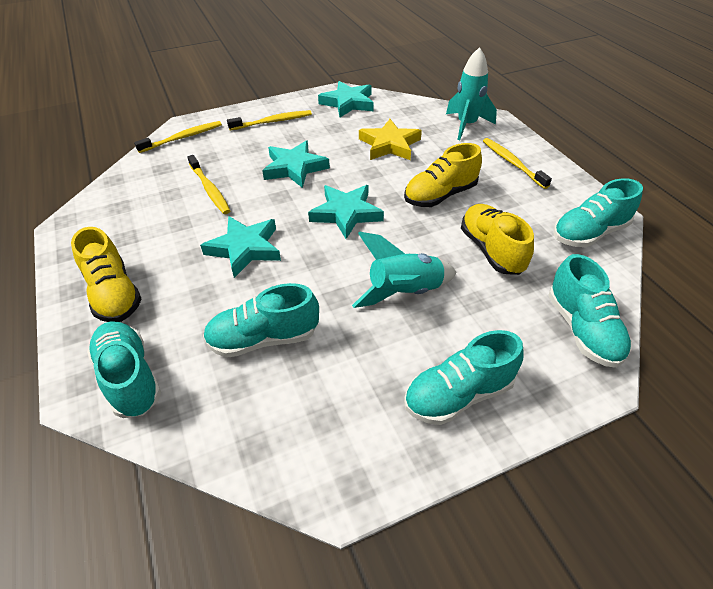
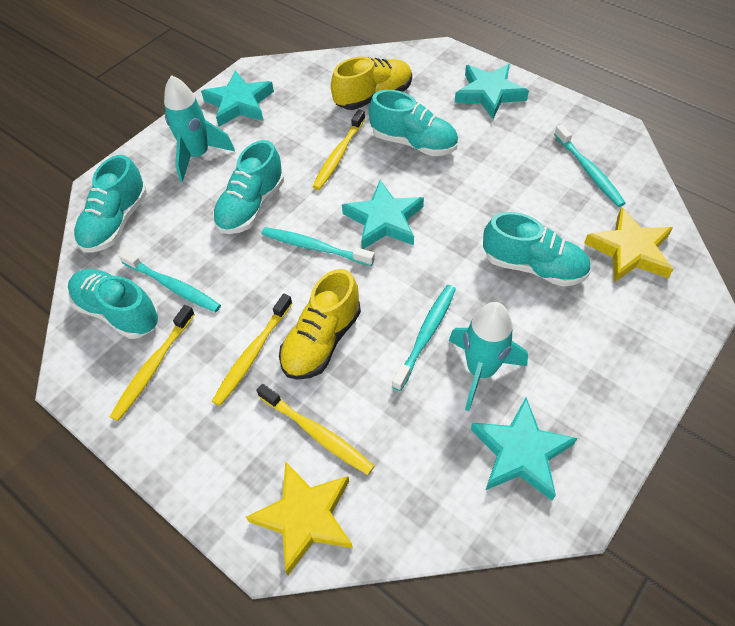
turquoise toothbrush: 0 -> 4
yellow shoe: 3 -> 2
yellow star: 1 -> 2

